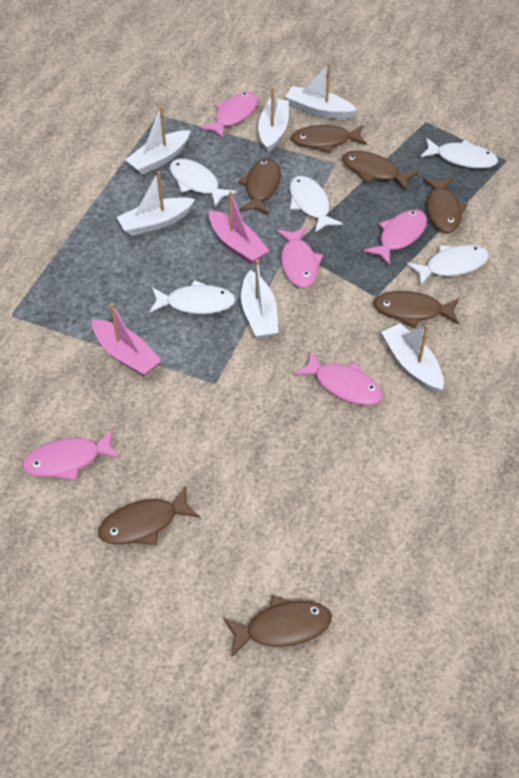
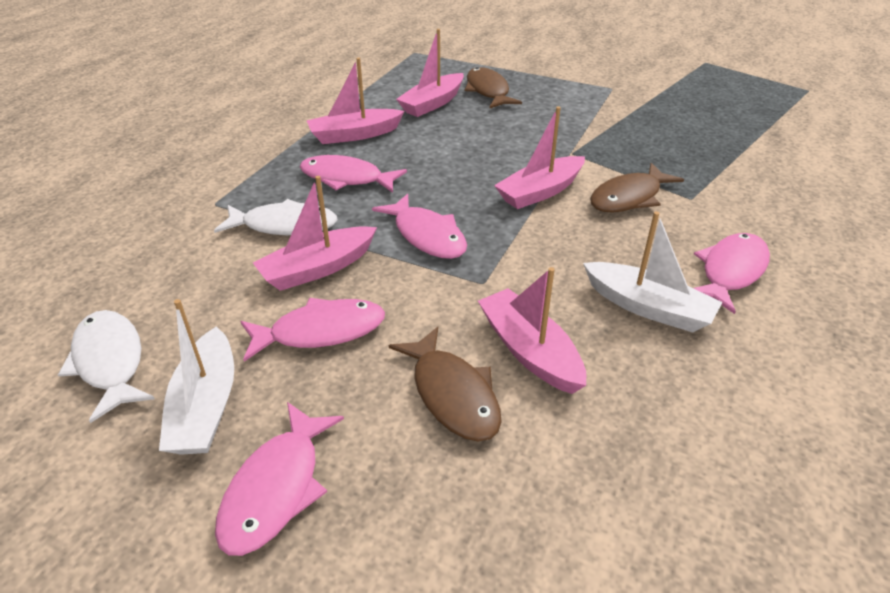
brown fish: 7 -> 3
pink boat: 2 -> 5
white boat: 6 -> 2
white fish: 5 -> 2

